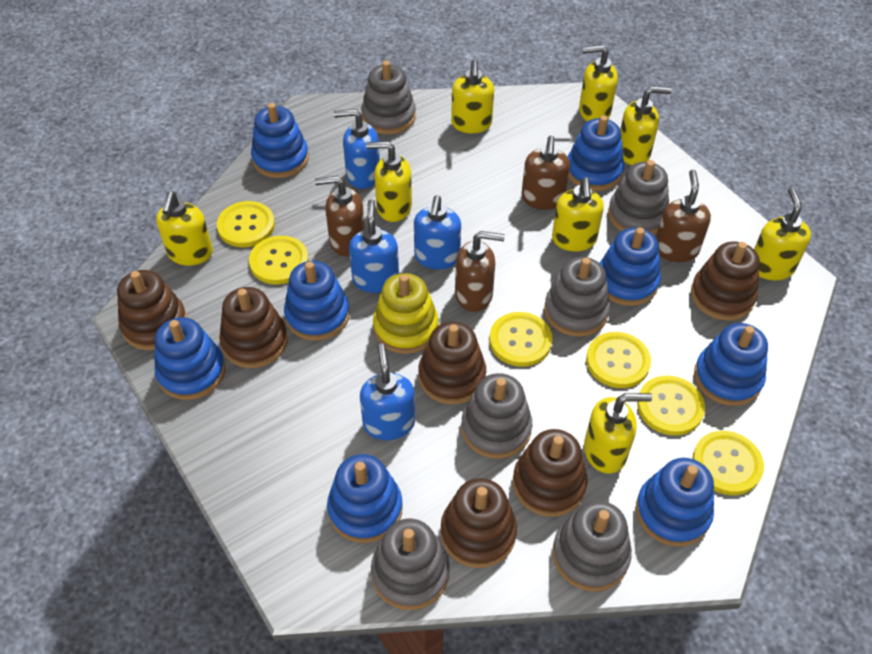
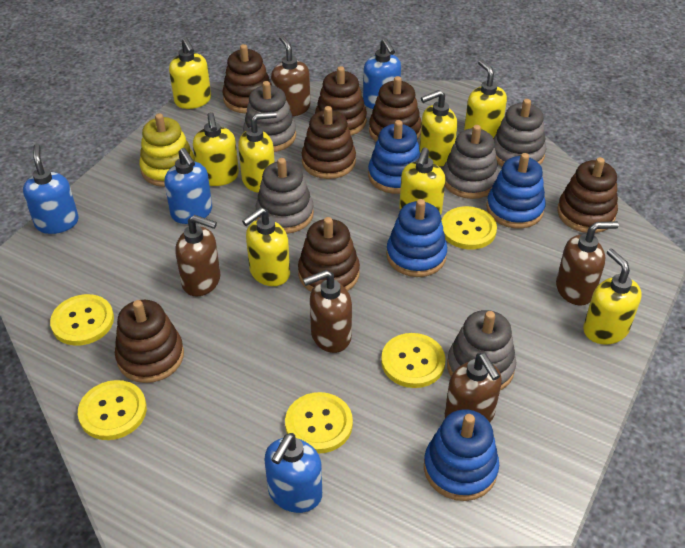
blue stacking toy: 8 -> 4
brown soap dispenser: 4 -> 5
brown stacking toy: 6 -> 7
grey stacking toy: 6 -> 5
yellow button: 6 -> 5

